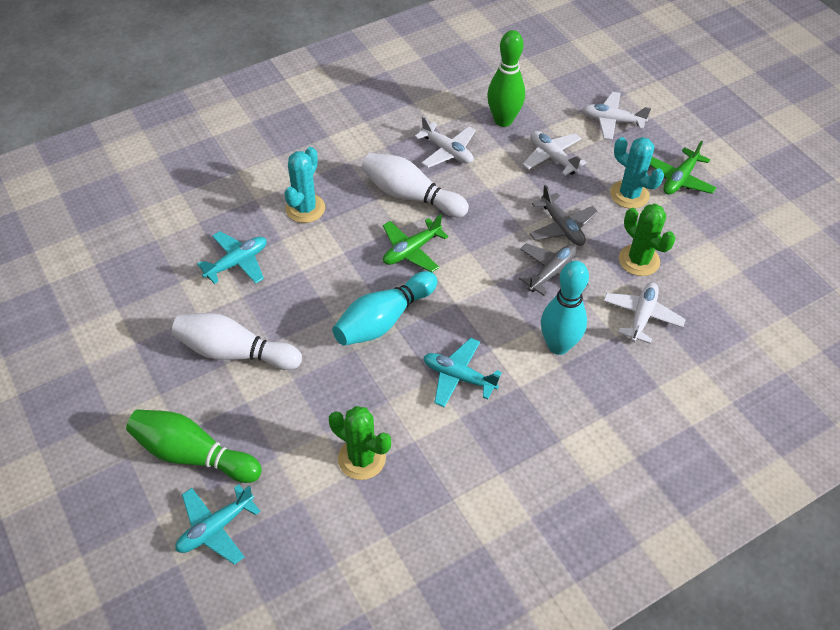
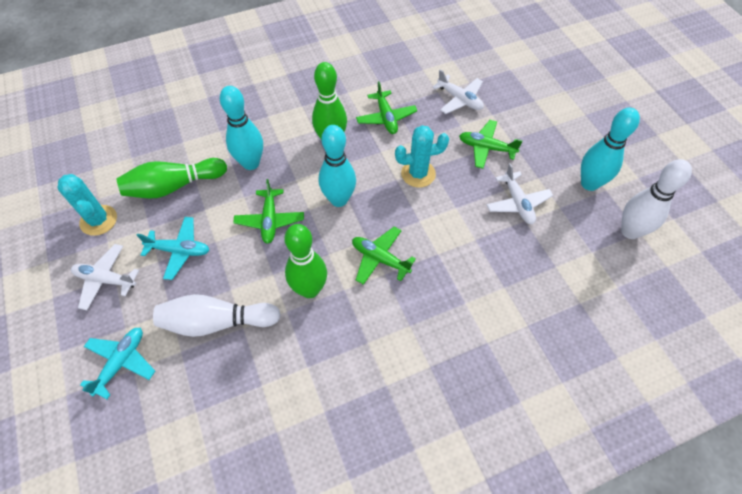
green bowling pin: 2 -> 3
green cactus: 2 -> 0
green plane: 2 -> 4
grey plane: 2 -> 0
turquoise bowling pin: 2 -> 3
turquoise plane: 3 -> 2
white plane: 4 -> 3

